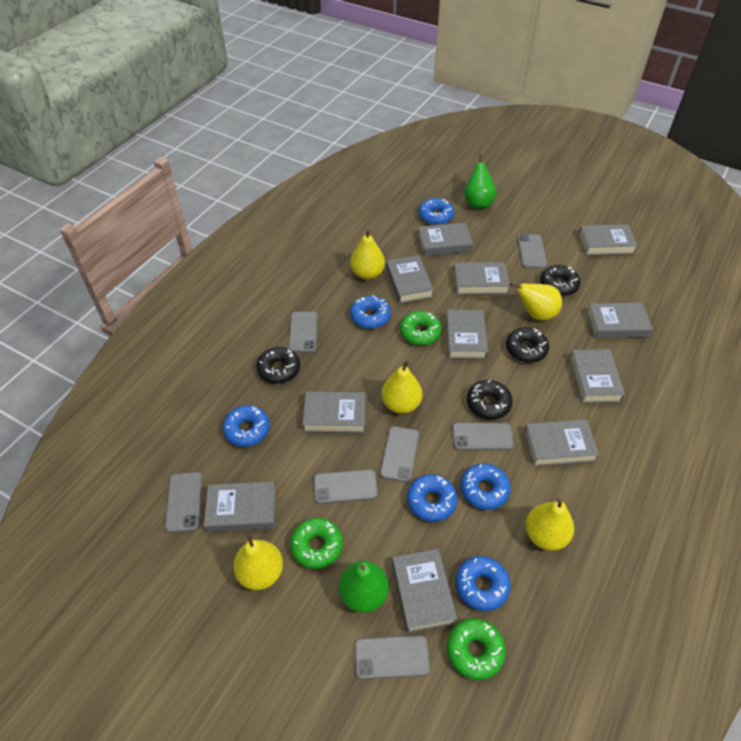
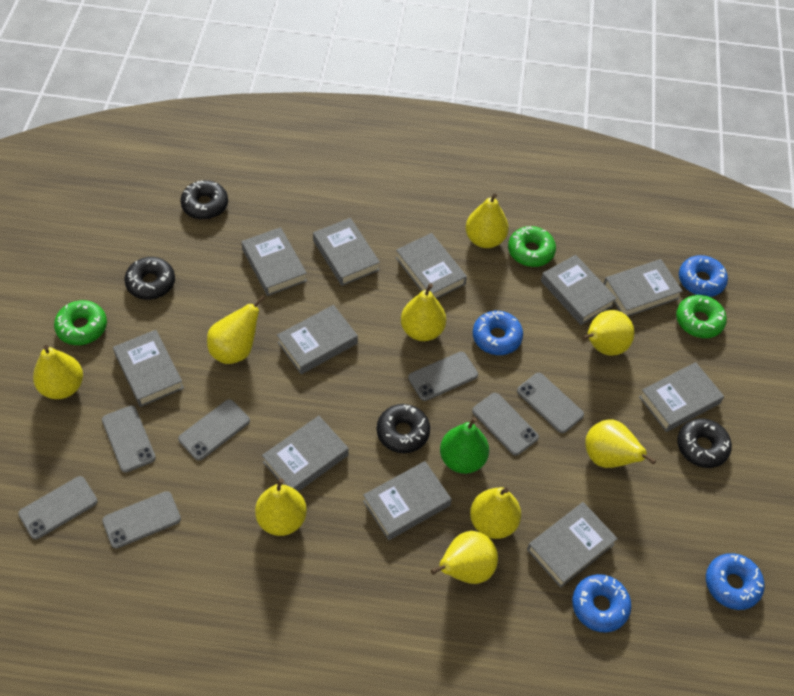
blue donut: 6 -> 4
green pear: 2 -> 1
yellow pear: 5 -> 9

